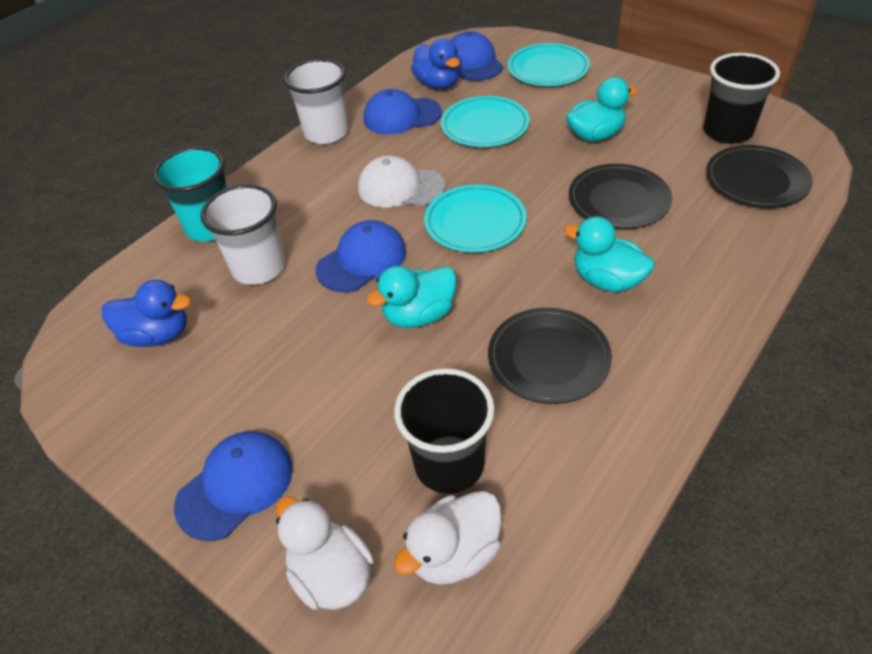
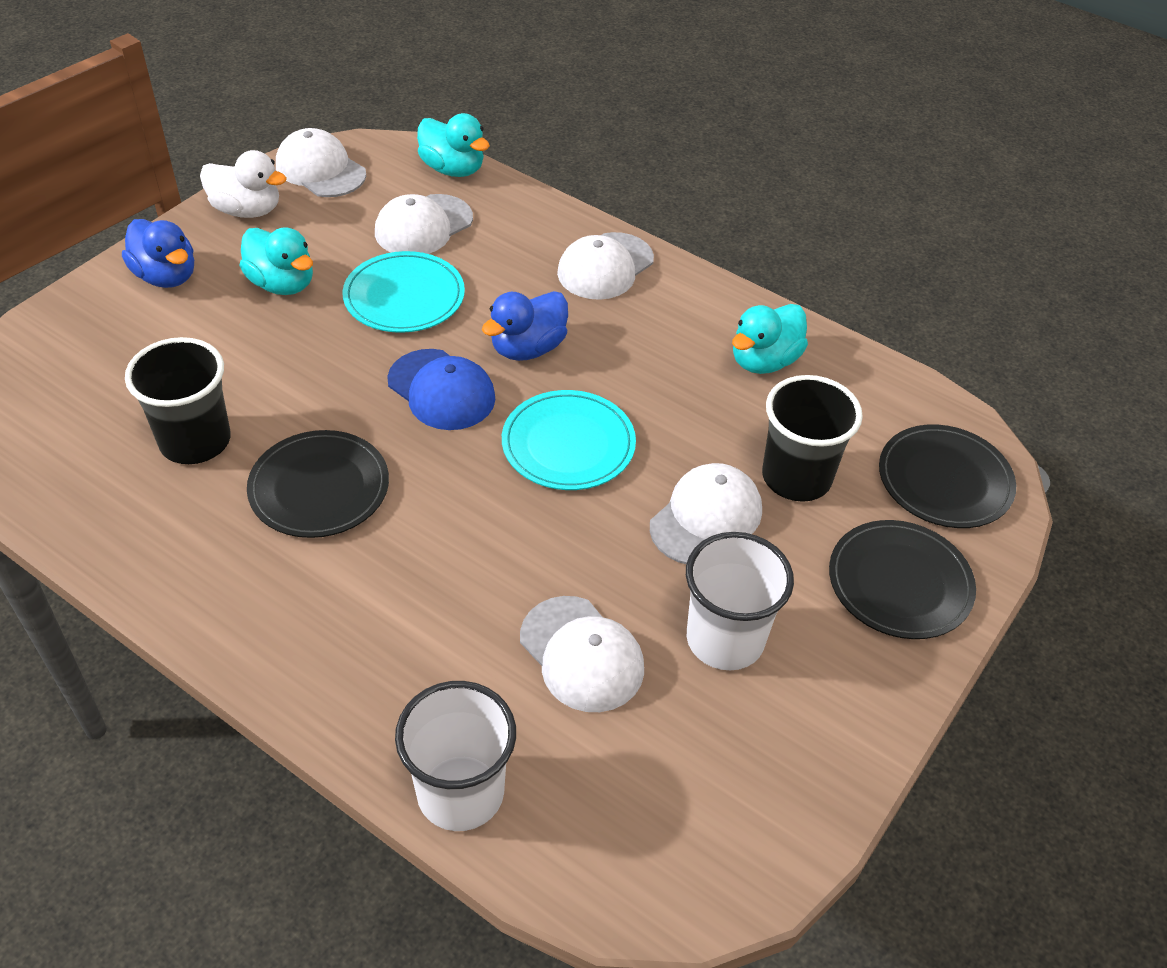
blue cap: 4 -> 1
turquoise cup: 1 -> 0
turquoise plate: 3 -> 2
white cap: 1 -> 5
white duck: 2 -> 1

